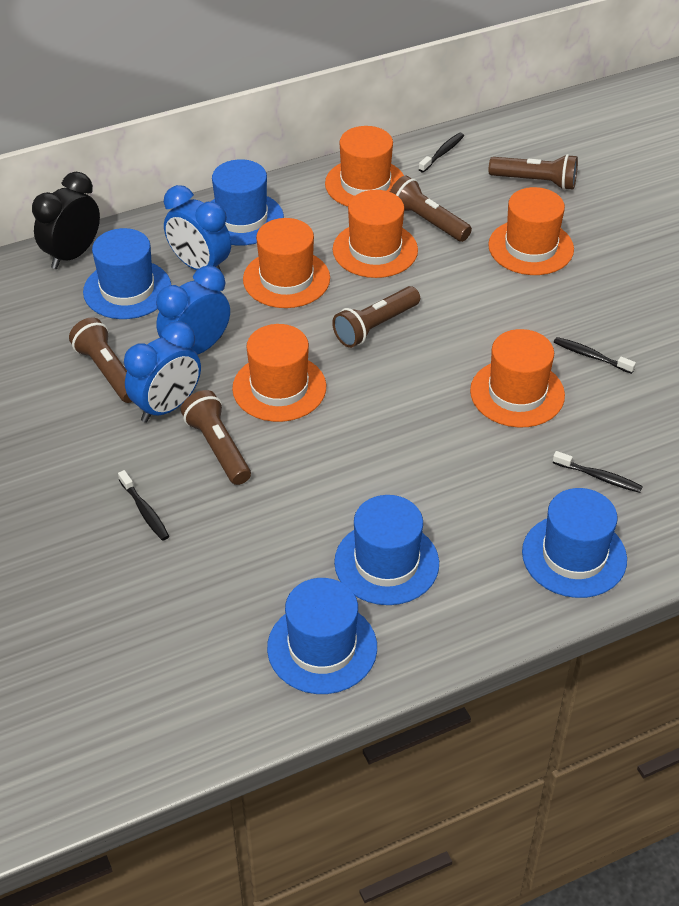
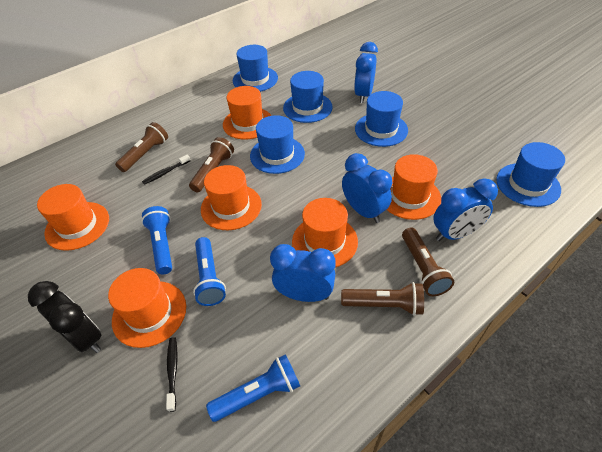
black toothbrush: 4 -> 2
blue clock: 3 -> 4
blue flashlight: 0 -> 3
brown flashlight: 5 -> 4

